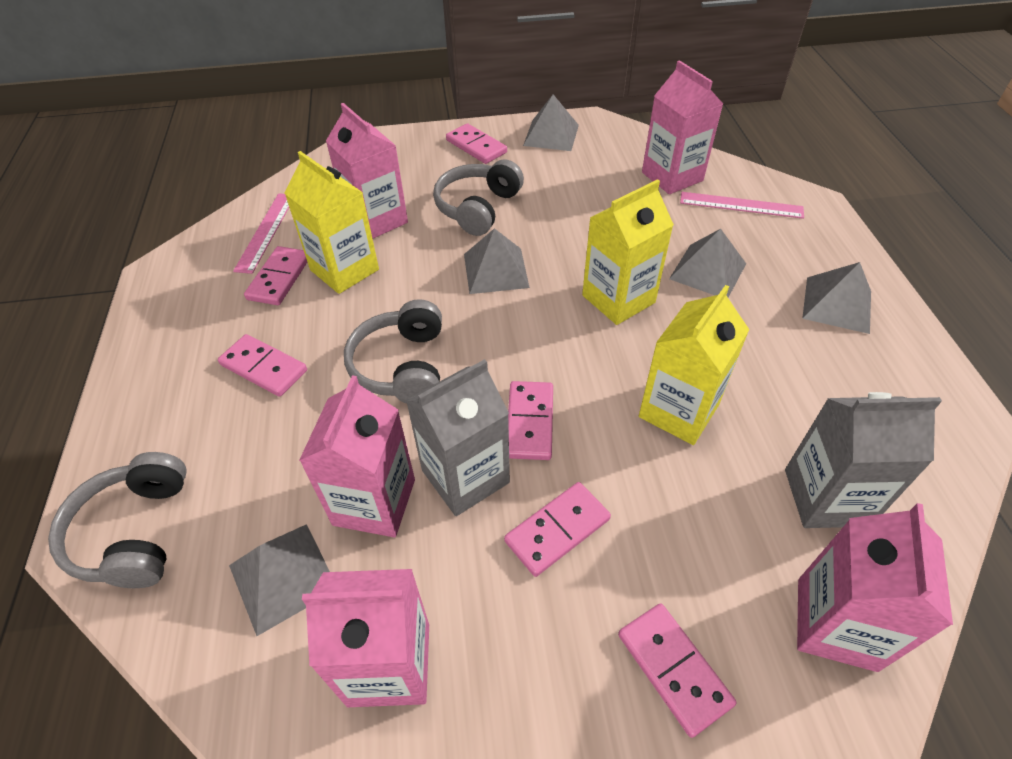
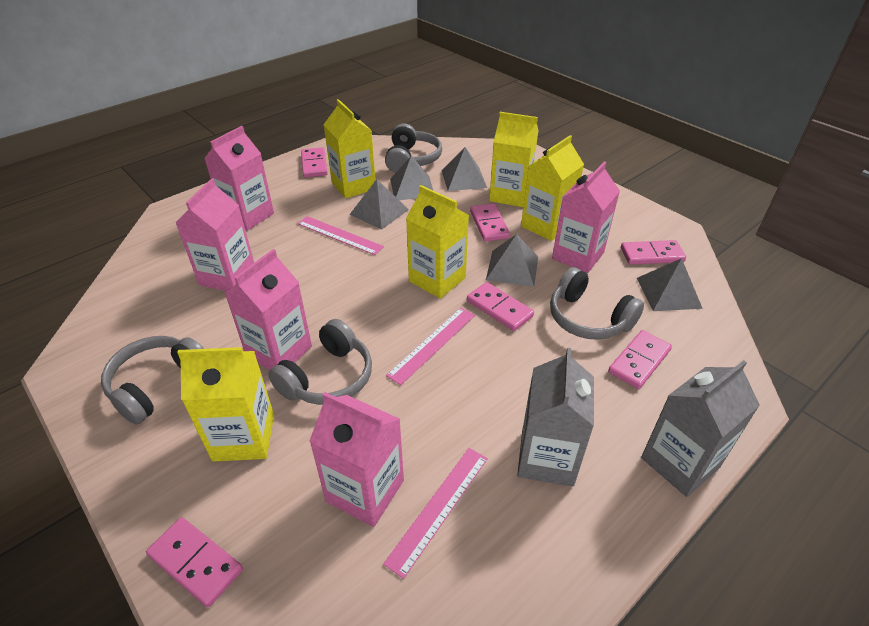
grey headphones: 3 -> 4
pink ruler: 2 -> 3
yellow carton: 3 -> 5

